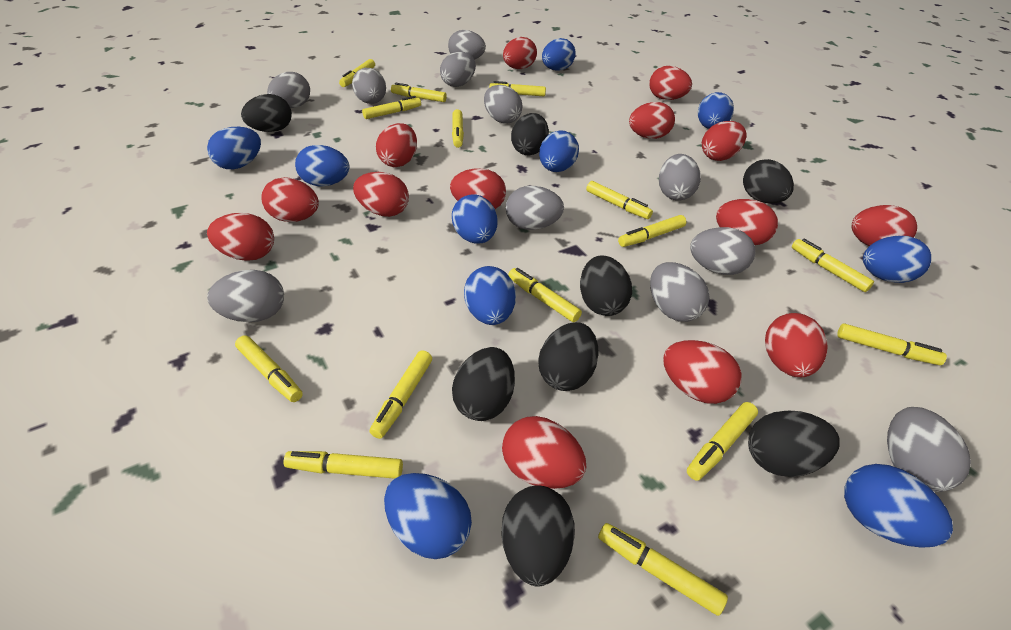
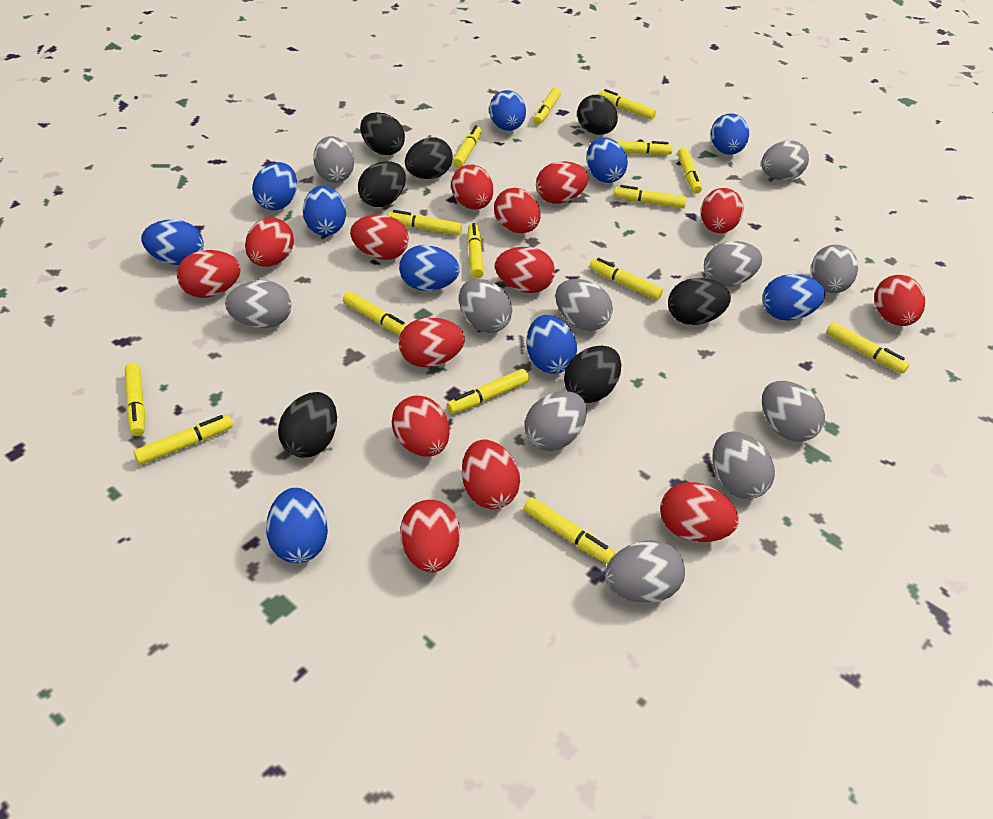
black egg: 8 -> 7

